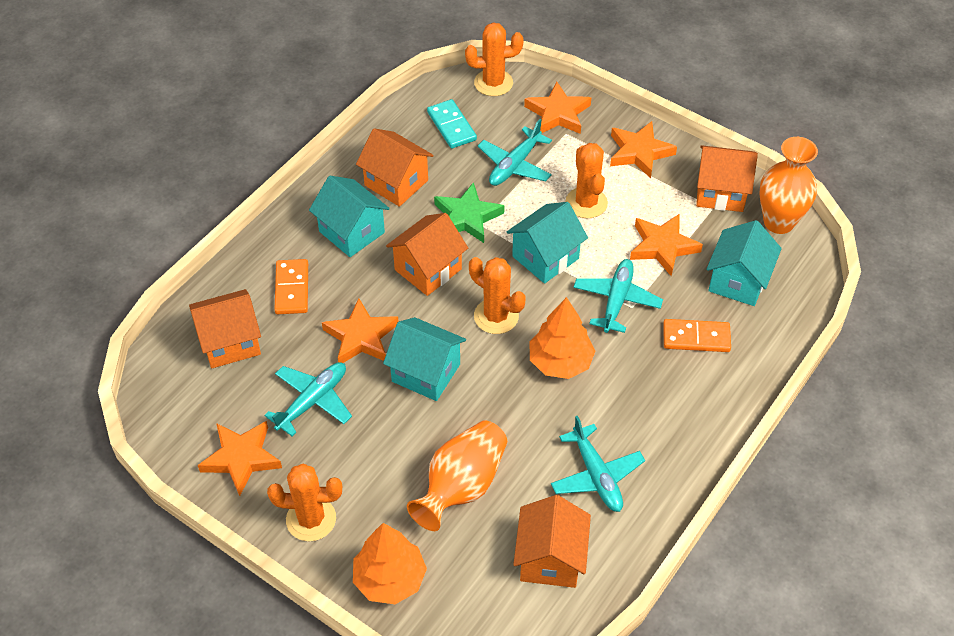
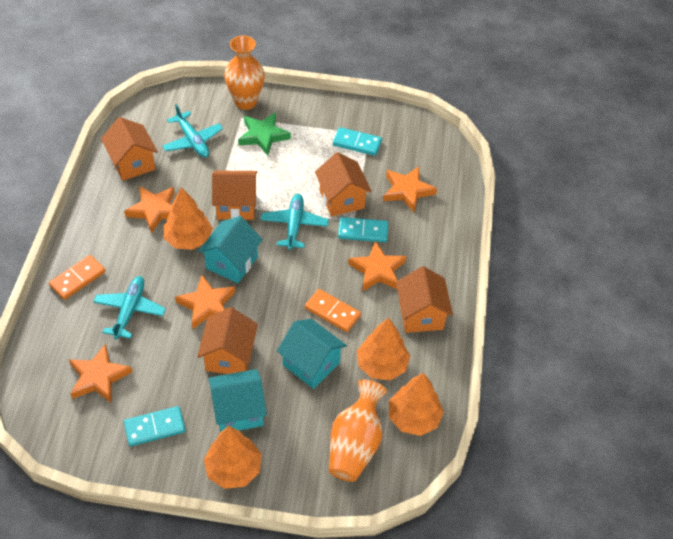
orange cactus: 4 -> 0
orange tree: 2 -> 4
turquoise domino: 1 -> 3
turquoise house: 4 -> 3
turquoise plane: 4 -> 3

